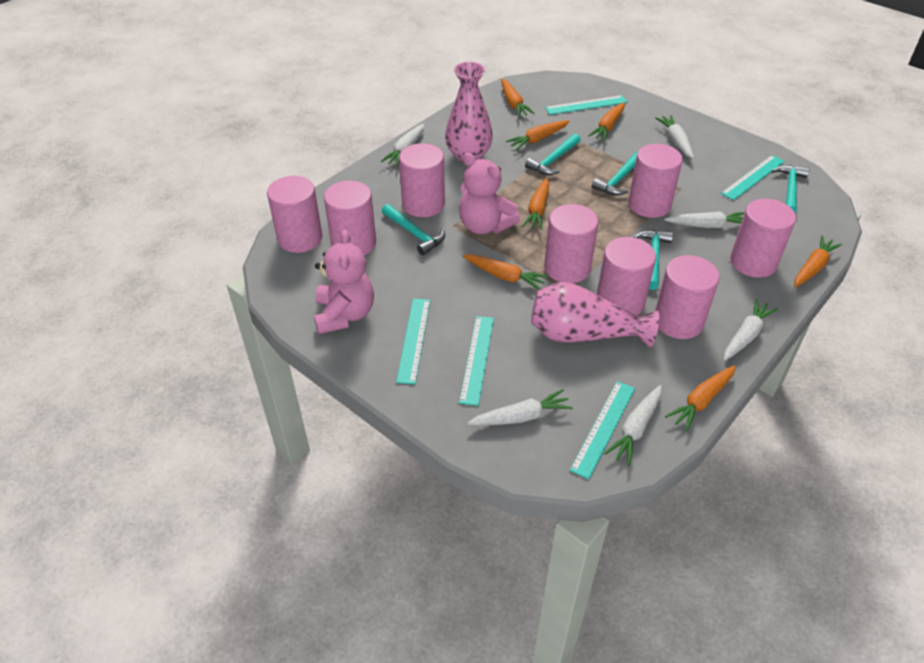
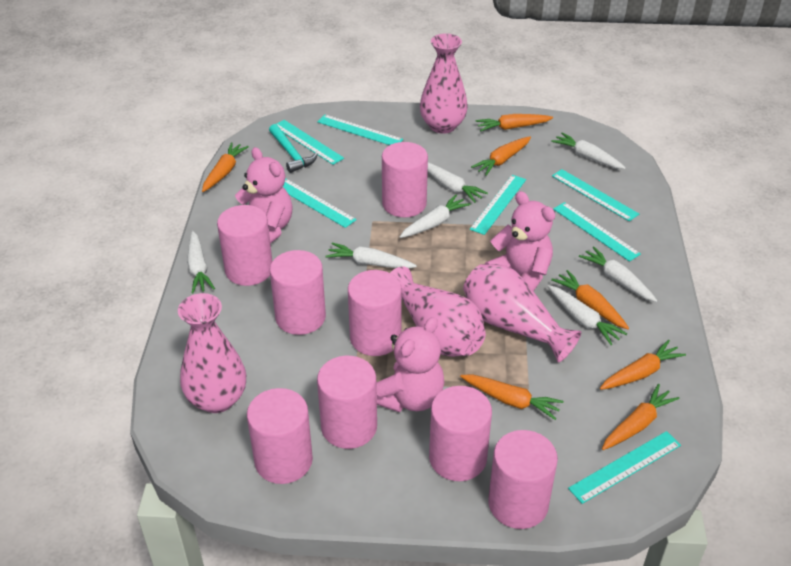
pink teddy bear: 2 -> 3
pink vase: 2 -> 4
turquoise hammer: 5 -> 1
turquoise ruler: 5 -> 7
white carrot: 6 -> 7

